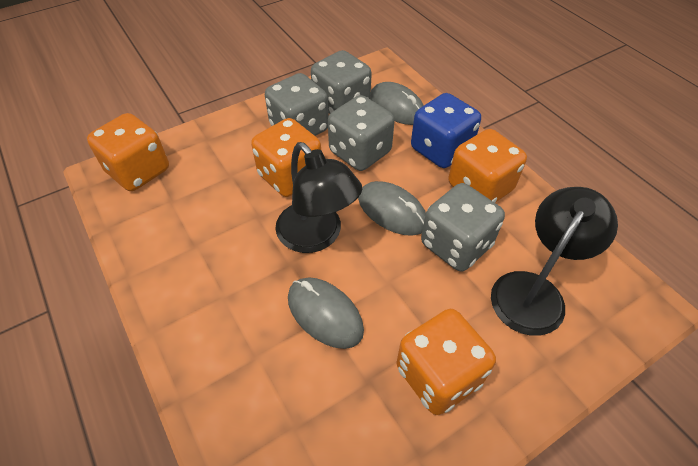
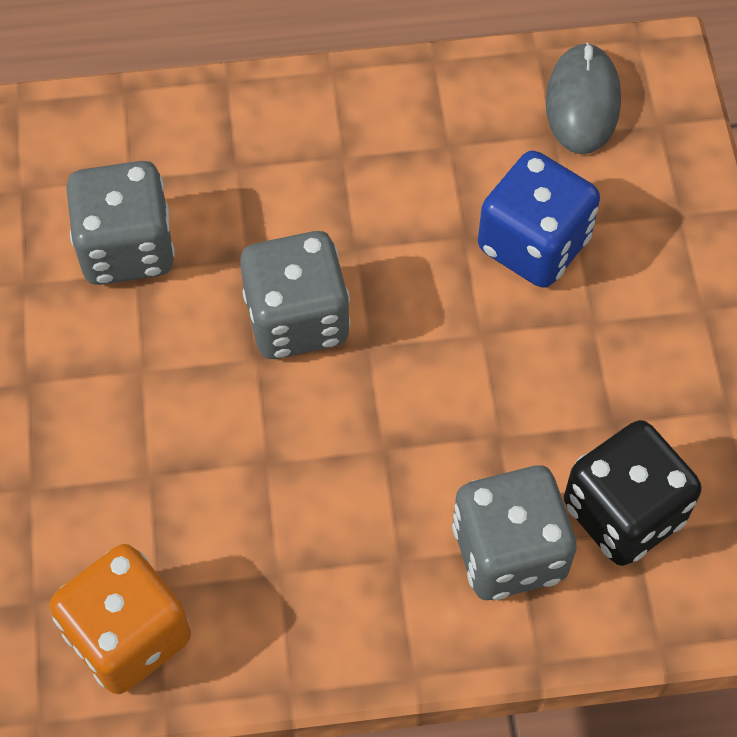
black dice: 0 -> 1
black lamp: 2 -> 0
grey dice: 4 -> 3
grey mouse: 3 -> 1
orange dice: 4 -> 1

